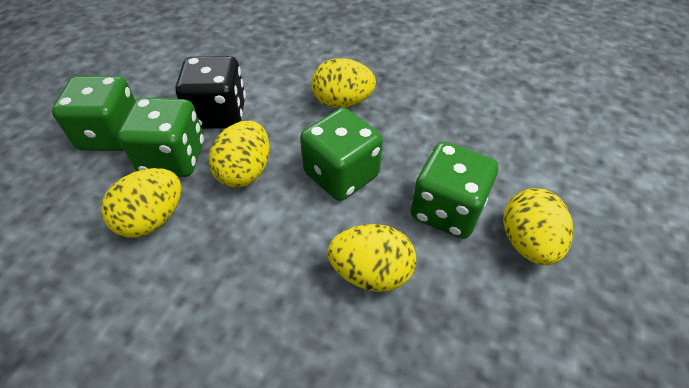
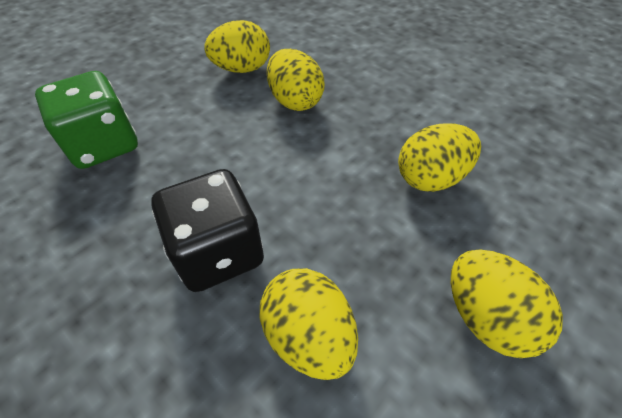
green dice: 4 -> 1

